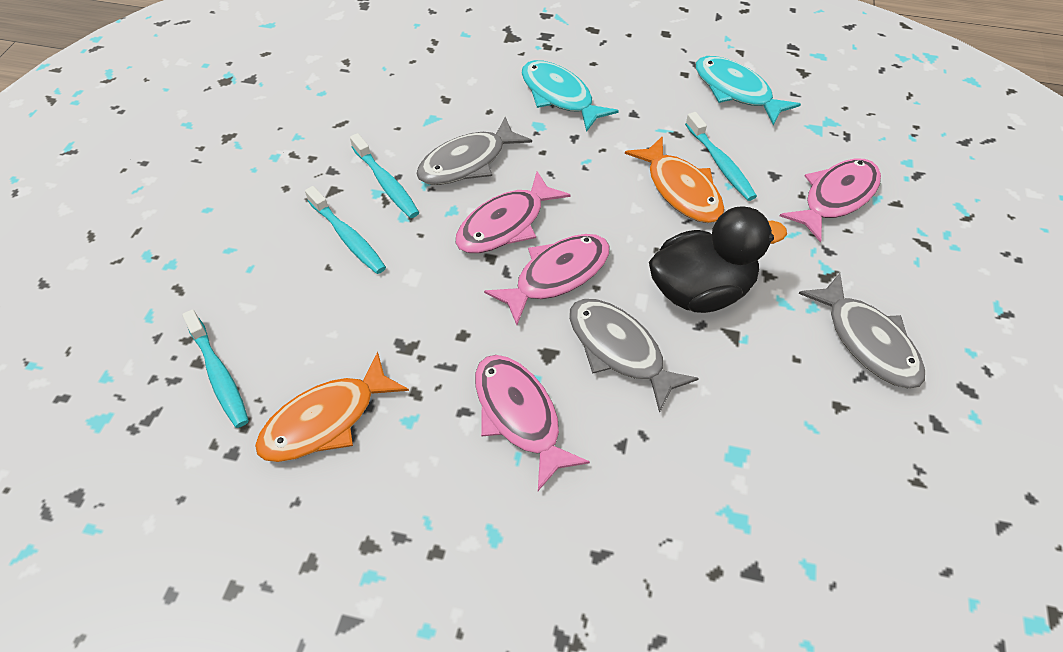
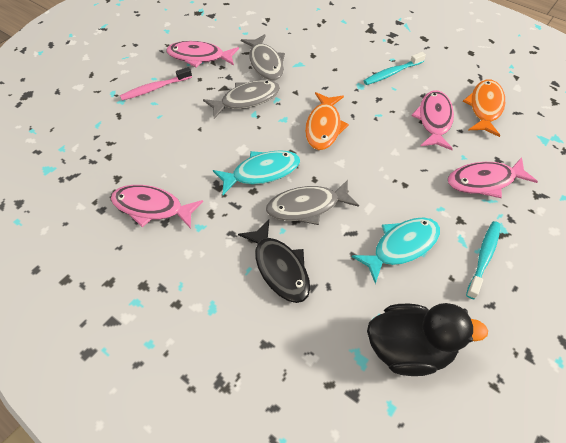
black fish: 0 -> 1
pink toothbrush: 0 -> 1
turquoise toothbrush: 4 -> 2

